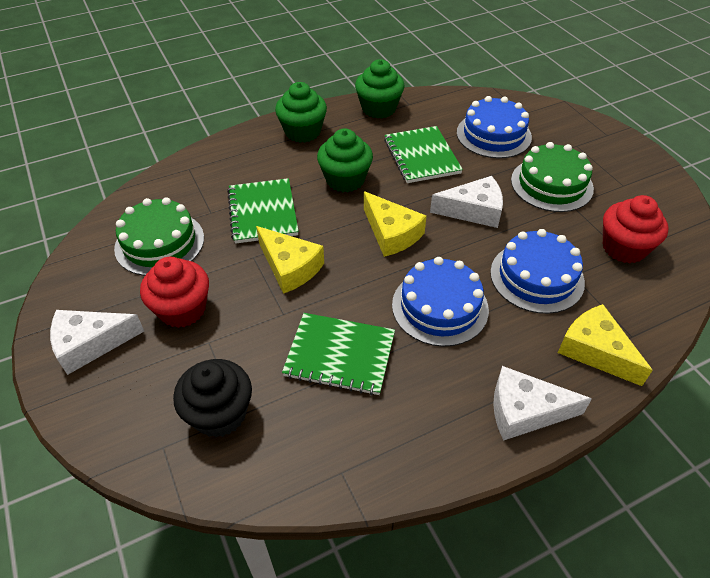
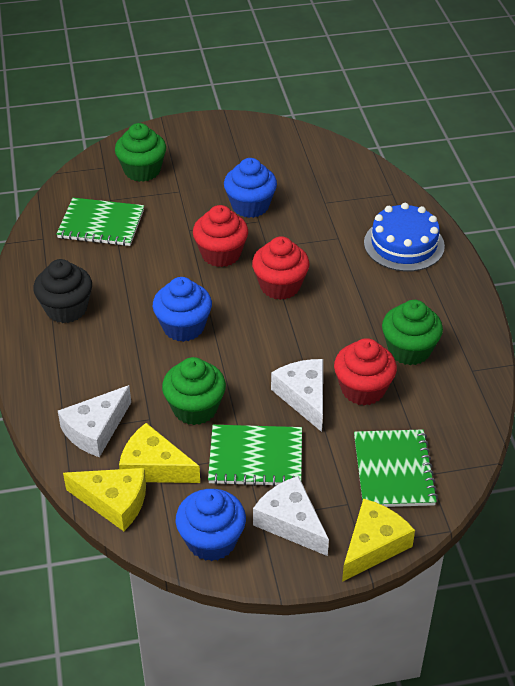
blue cake: 3 -> 1
blue cupcake: 0 -> 3
green cake: 2 -> 0
red cupcake: 2 -> 3

